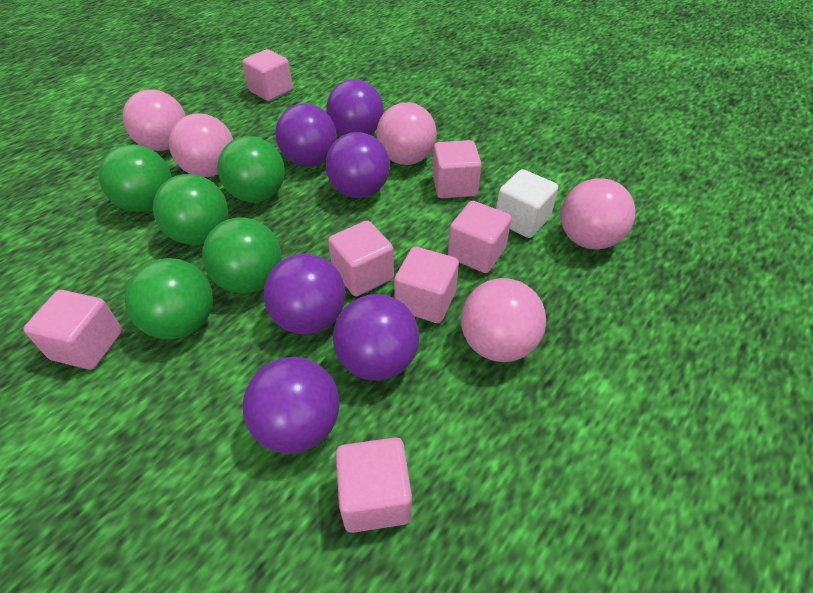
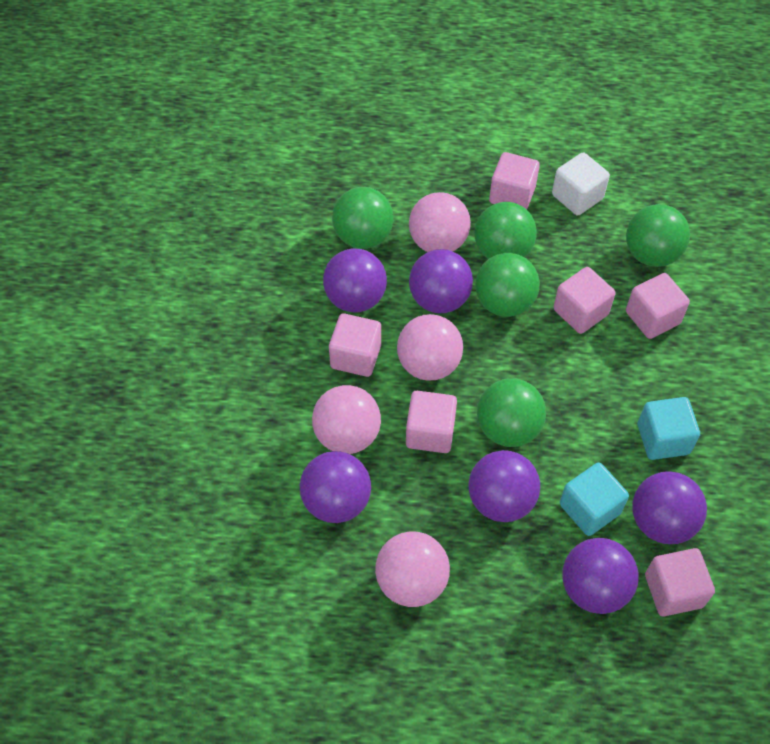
pink ball: 5 -> 4
pink cube: 7 -> 6
turquoise cube: 0 -> 2

